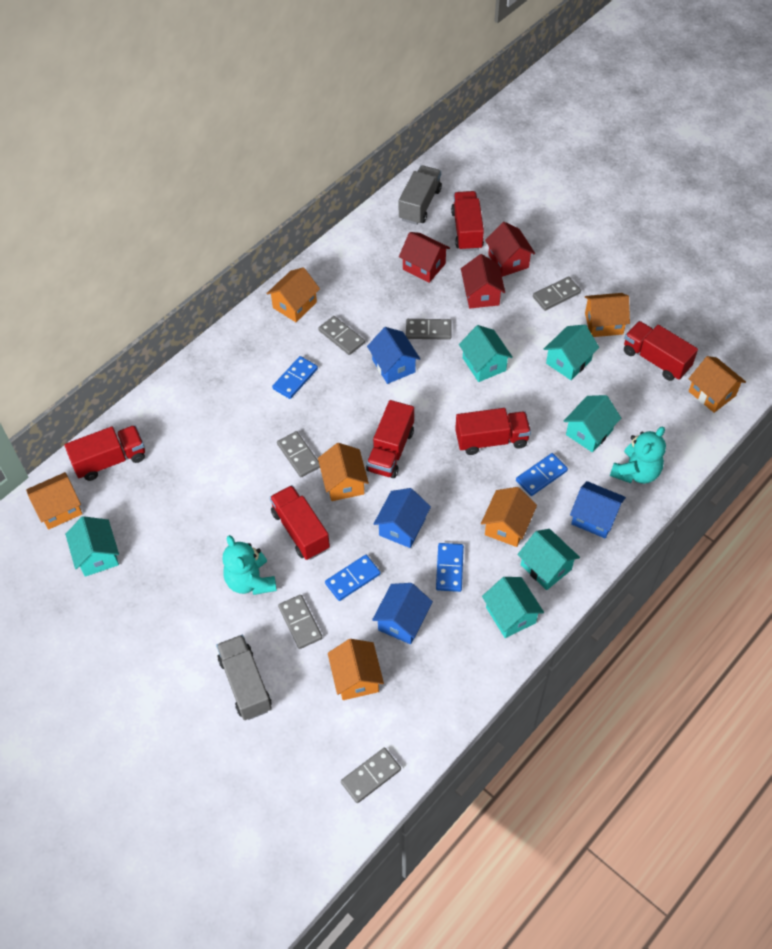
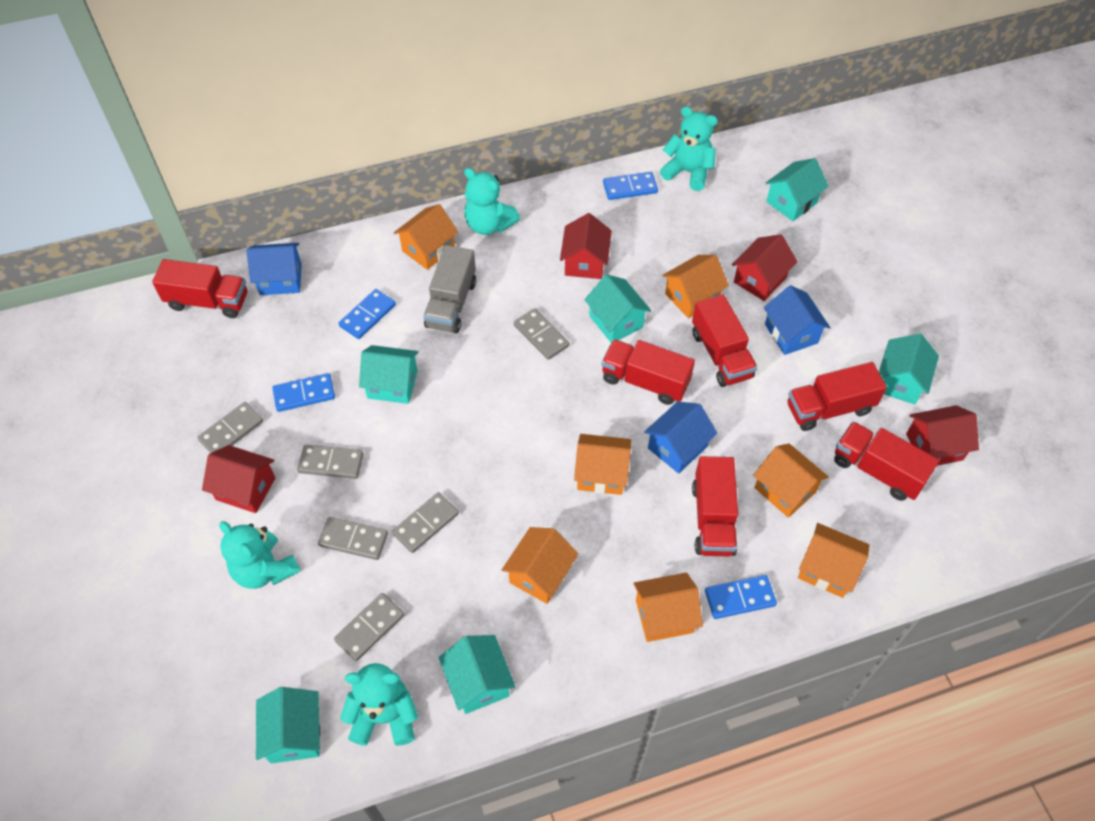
blue house: 4 -> 3
grey truck: 2 -> 1
red house: 3 -> 4
turquoise teddy bear: 2 -> 4

